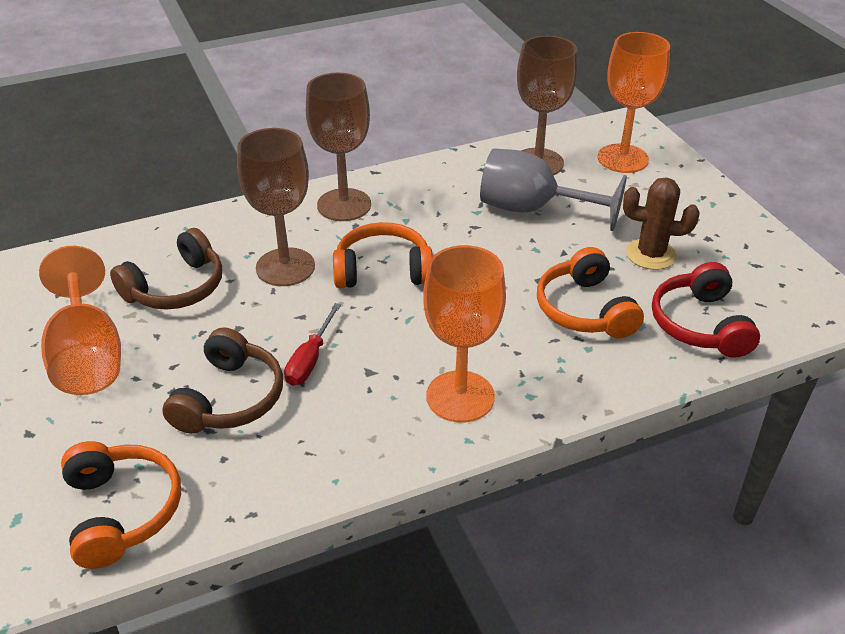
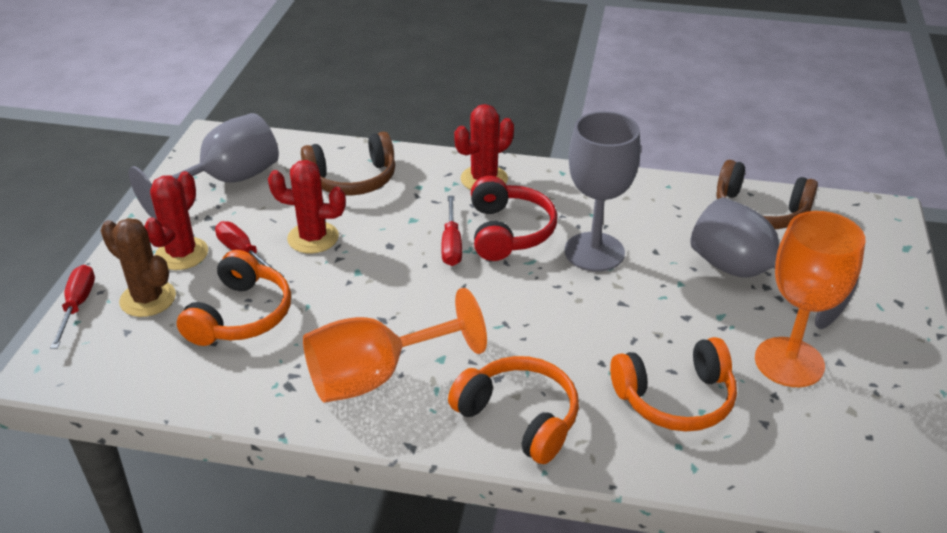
brown goblet: 3 -> 0
grey goblet: 1 -> 3
orange goblet: 3 -> 2
red cactus: 0 -> 3
red screwdriver: 1 -> 3

